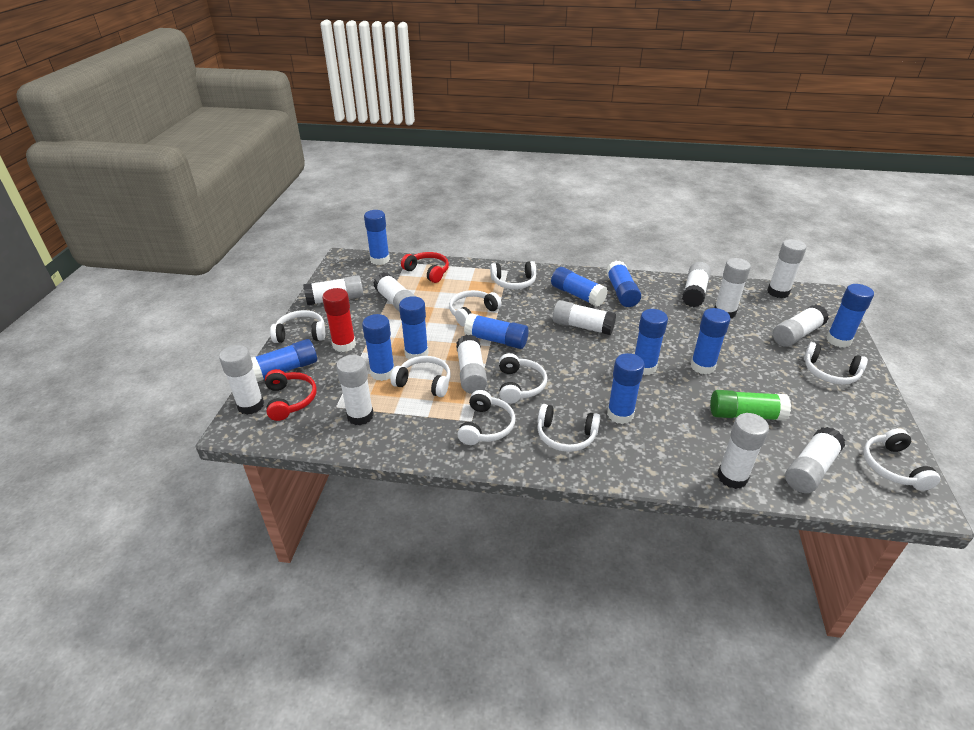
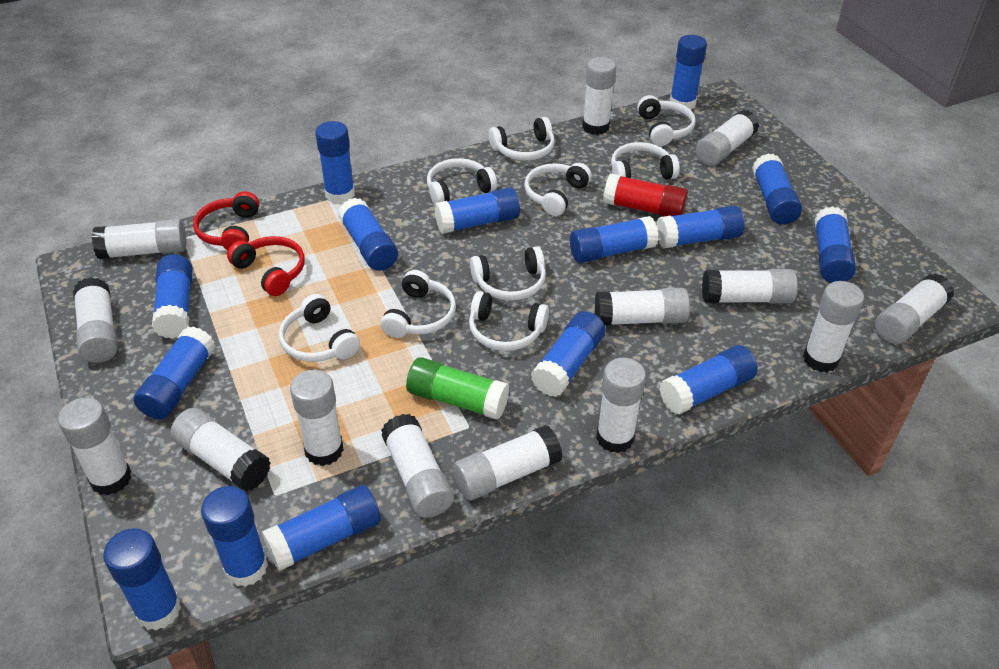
blue glue stick: 11 -> 15
white glue stick: 12 -> 14

